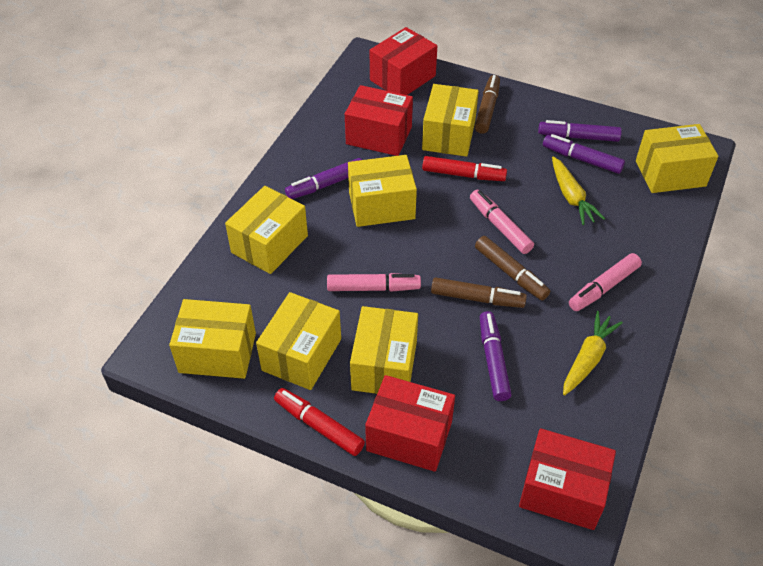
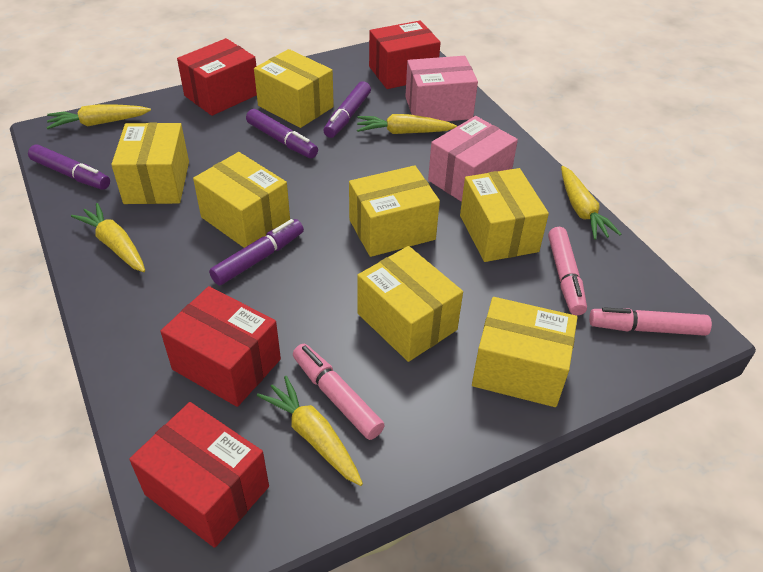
brown marker: 3 -> 0
pink box: 0 -> 2
red marker: 2 -> 0
yellow carrot: 2 -> 5

